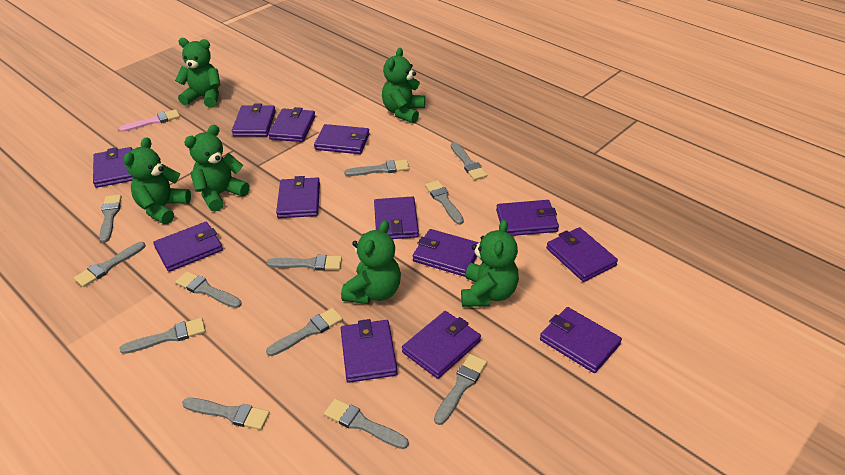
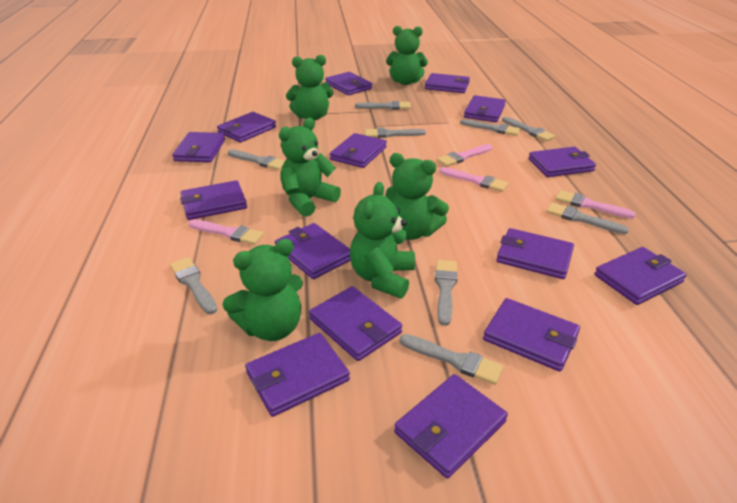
grey brush: 12 -> 9
pink brush: 1 -> 4
purple wallet: 13 -> 15

